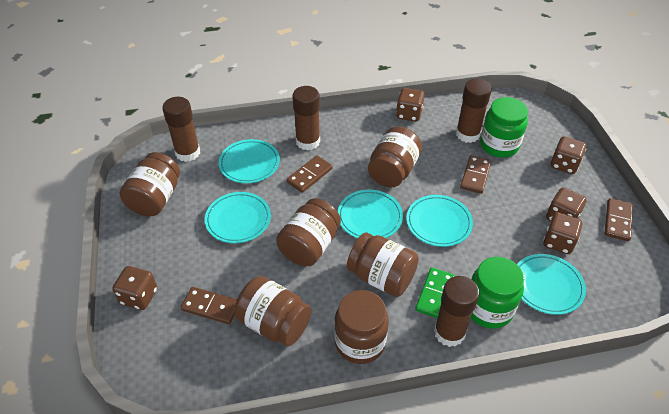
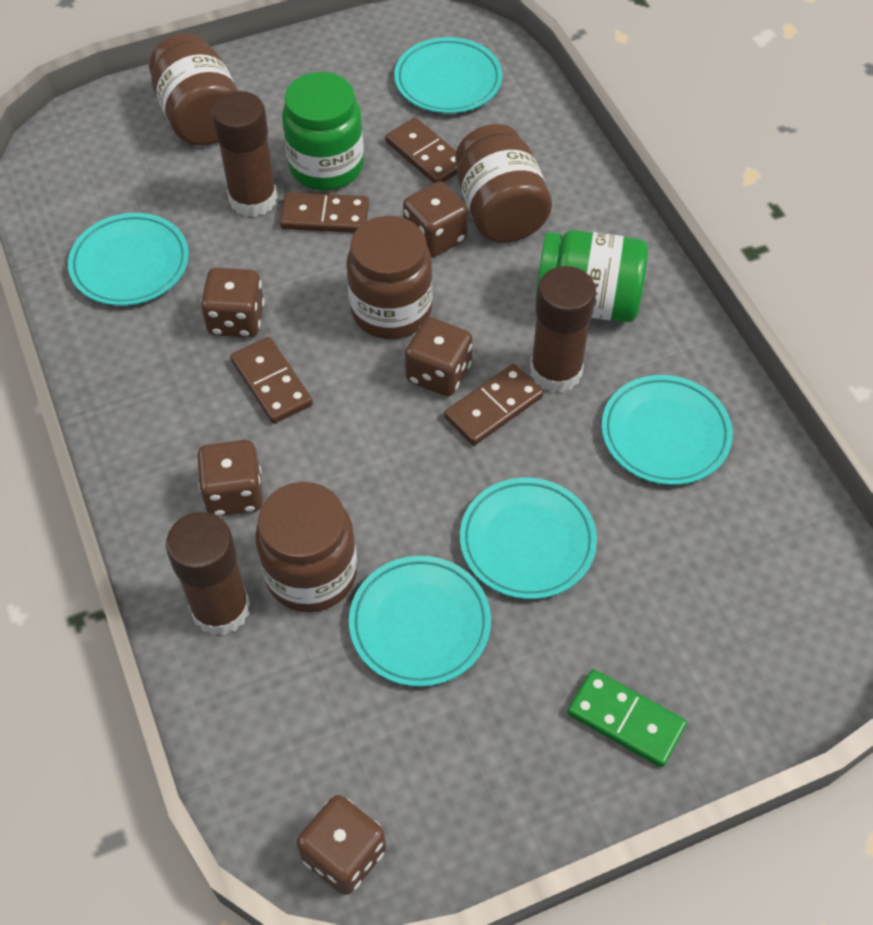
brown glue stick: 4 -> 3
brown jar: 6 -> 4

